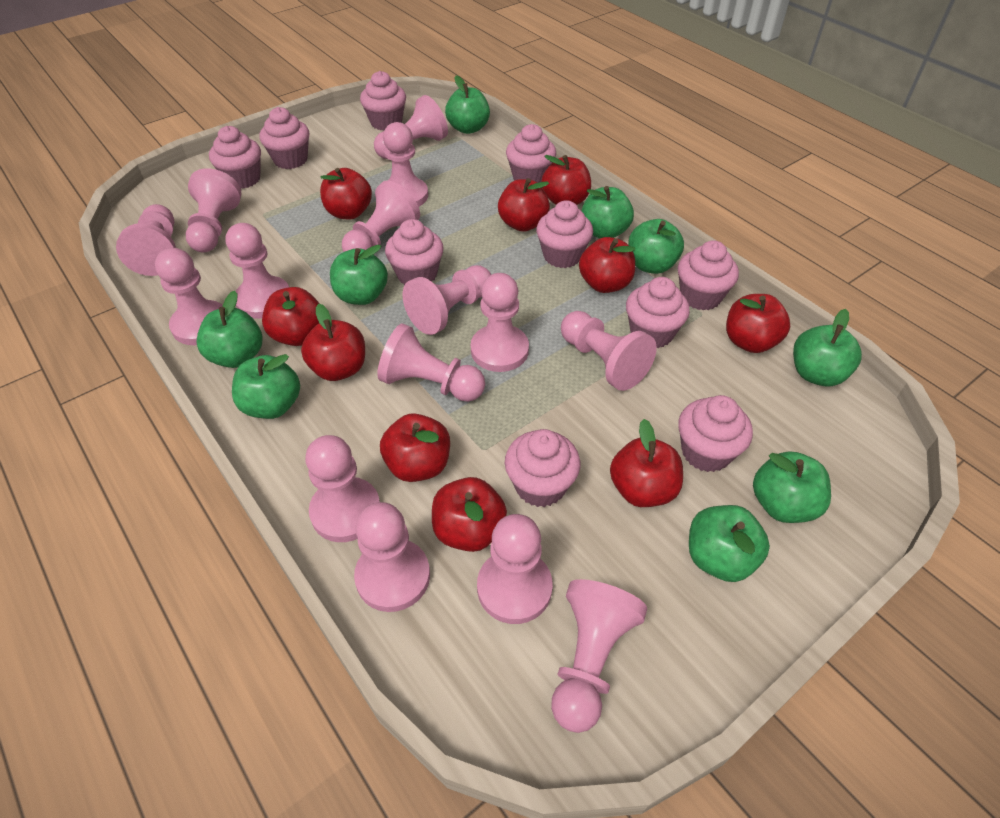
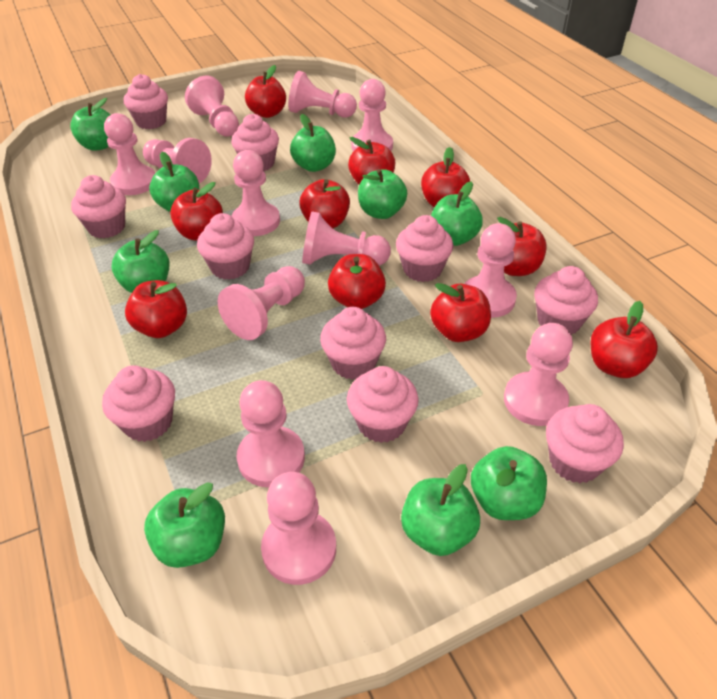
pink pawn: 15 -> 12

